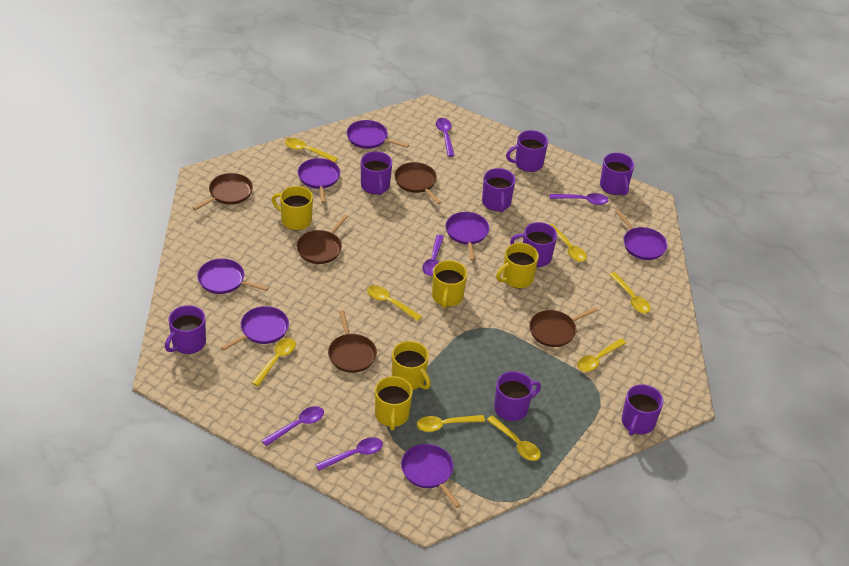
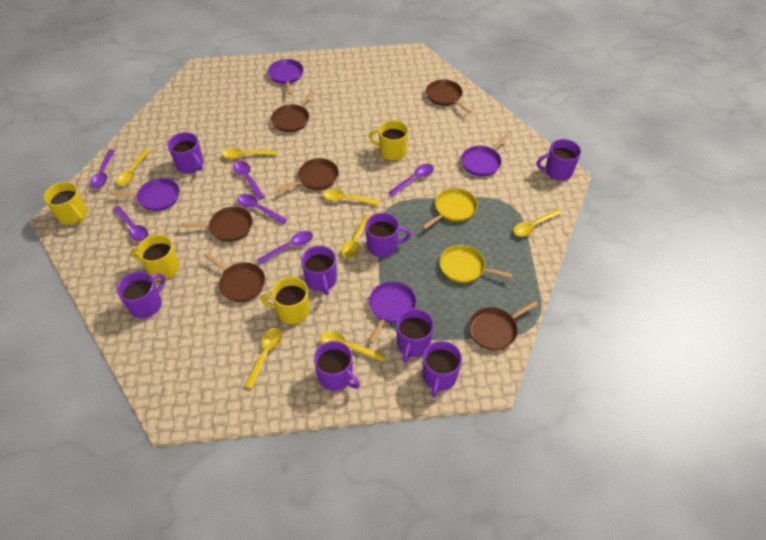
brown pan: 5 -> 6
purple pan: 7 -> 4
purple spoon: 5 -> 6
yellow mug: 5 -> 4
yellow pan: 0 -> 2
yellow spoon: 8 -> 7

